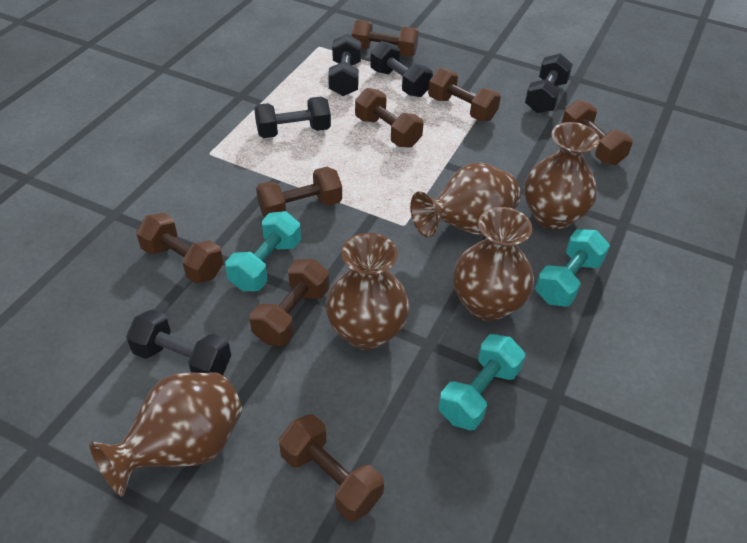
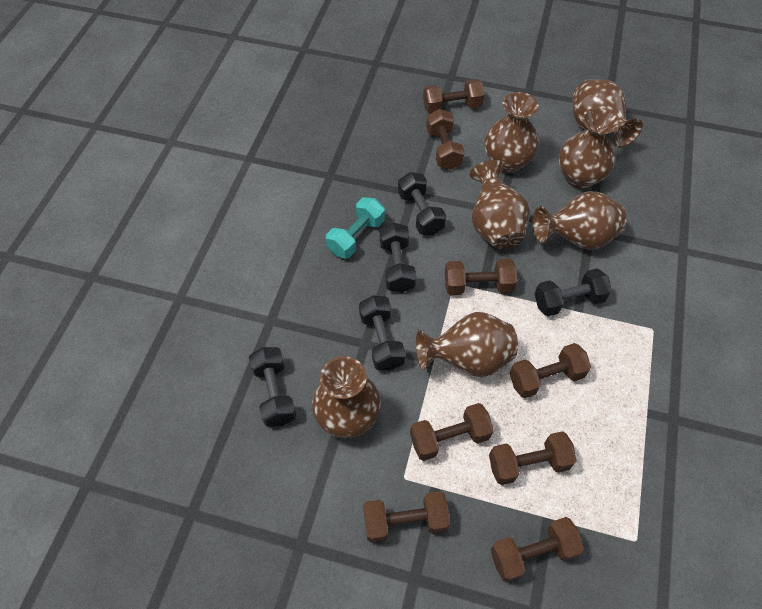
brown vase: 5 -> 7
turquoise dumbbell: 3 -> 1

